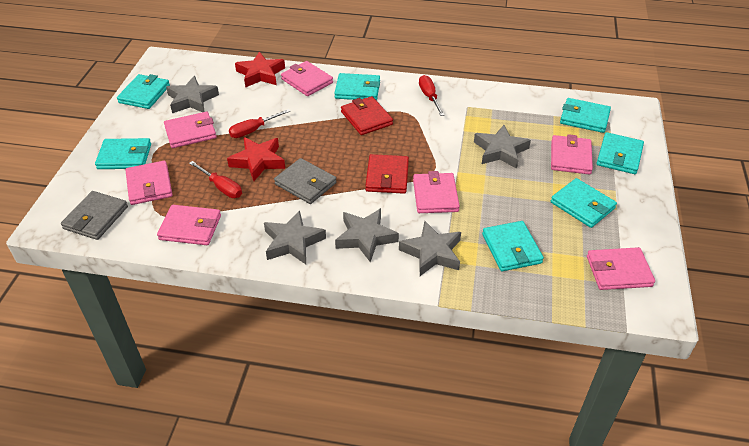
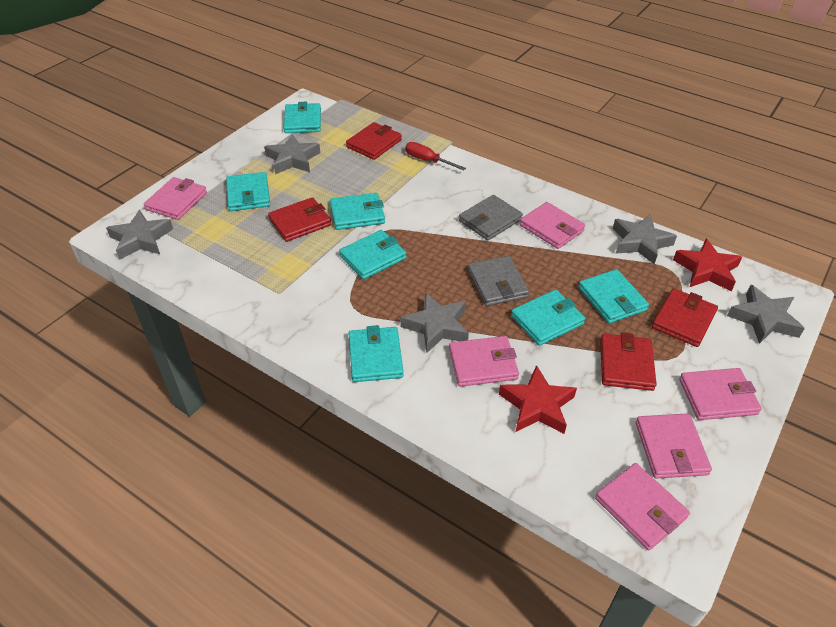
pink wallet: 7 -> 6
red screwdriver: 3 -> 1
red wallet: 2 -> 4

